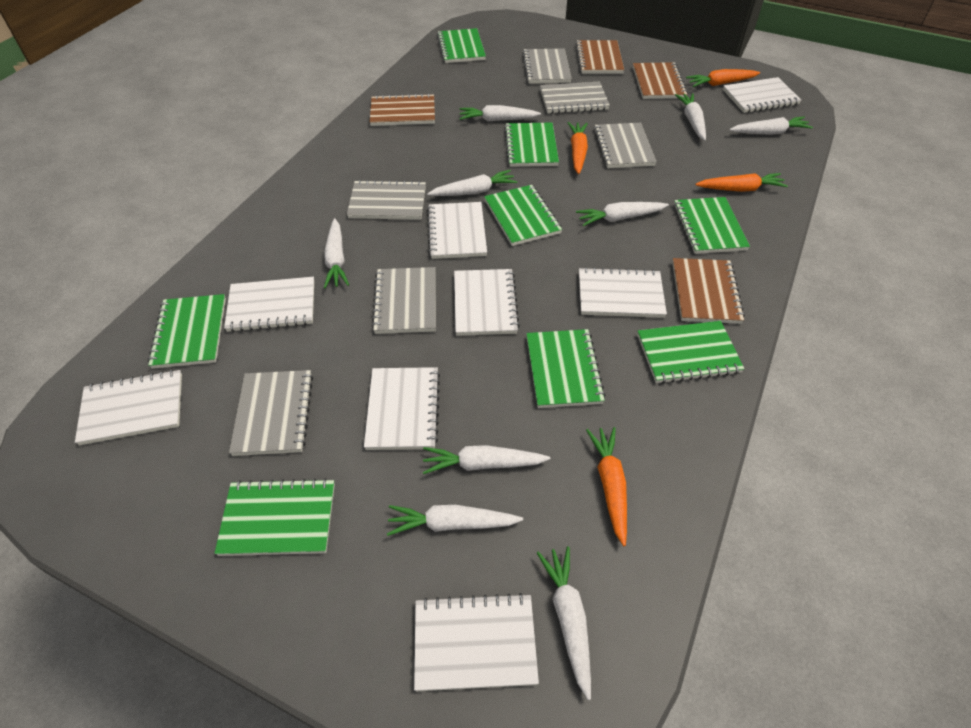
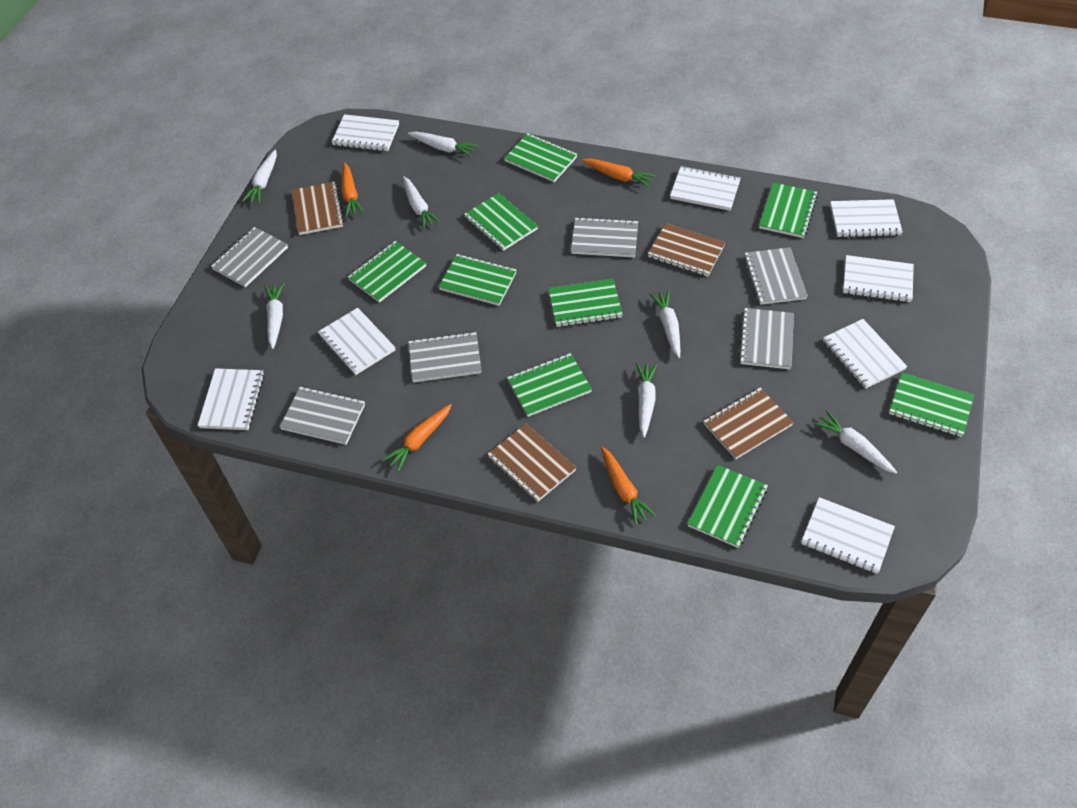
green notebook: 8 -> 9
white carrot: 9 -> 7

